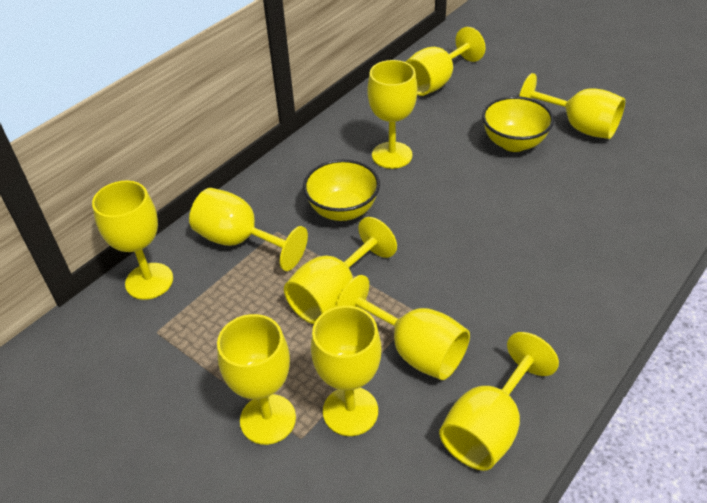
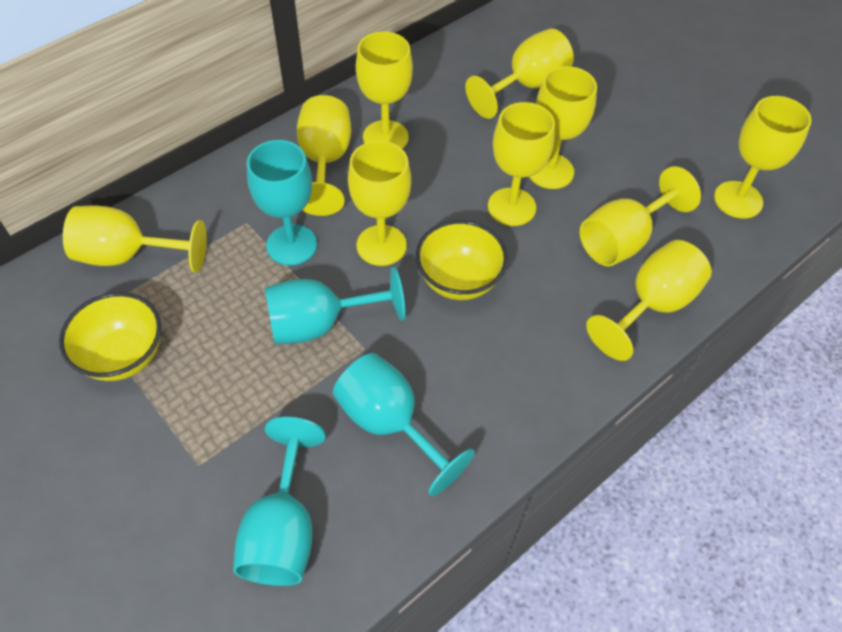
turquoise goblet: 0 -> 4

